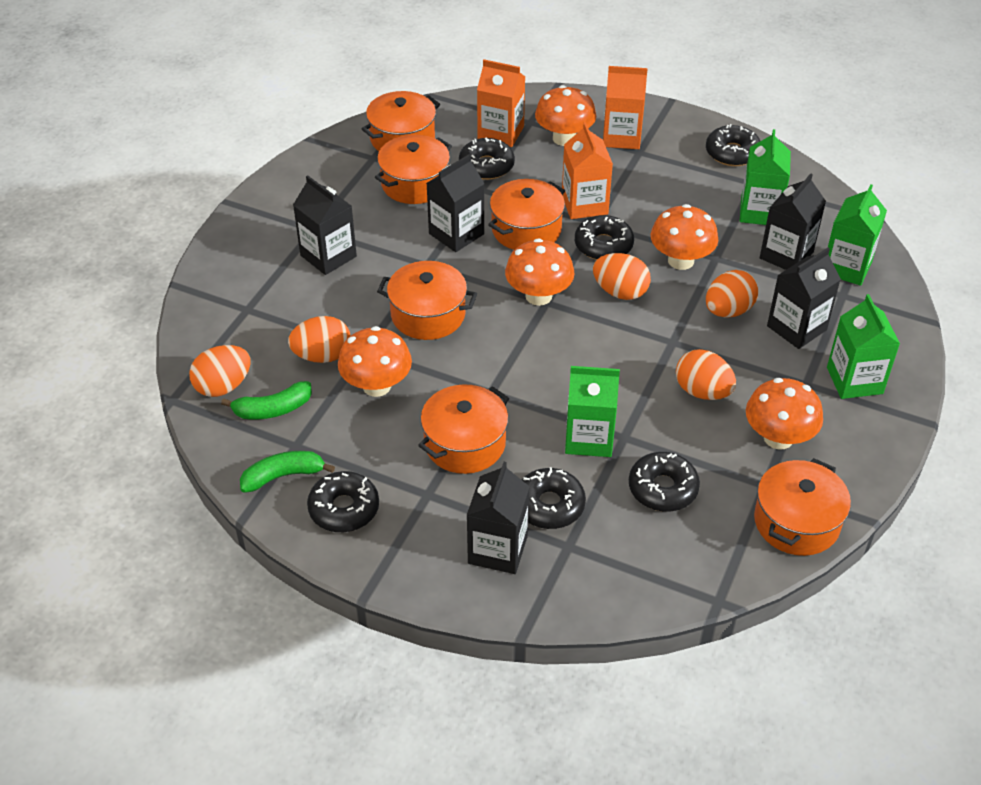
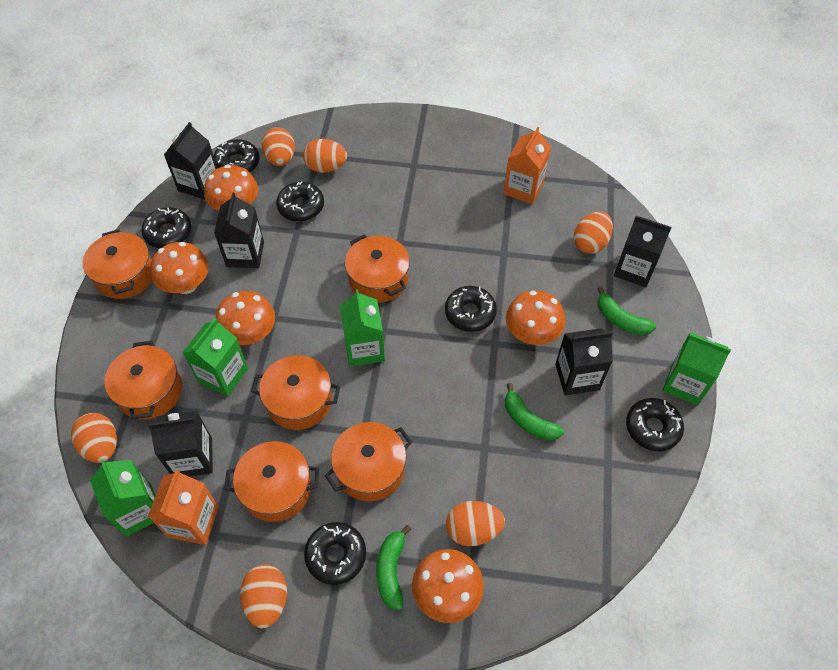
green banana: 2 -> 3
orange carton: 3 -> 2
orange egg: 5 -> 6

